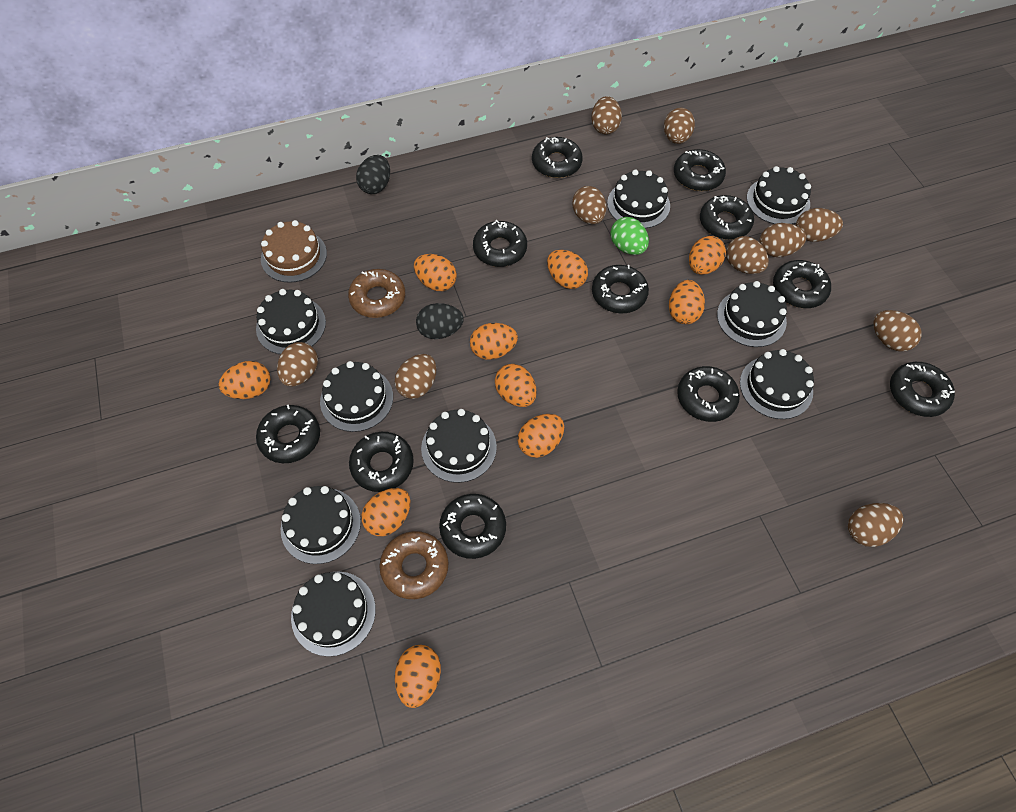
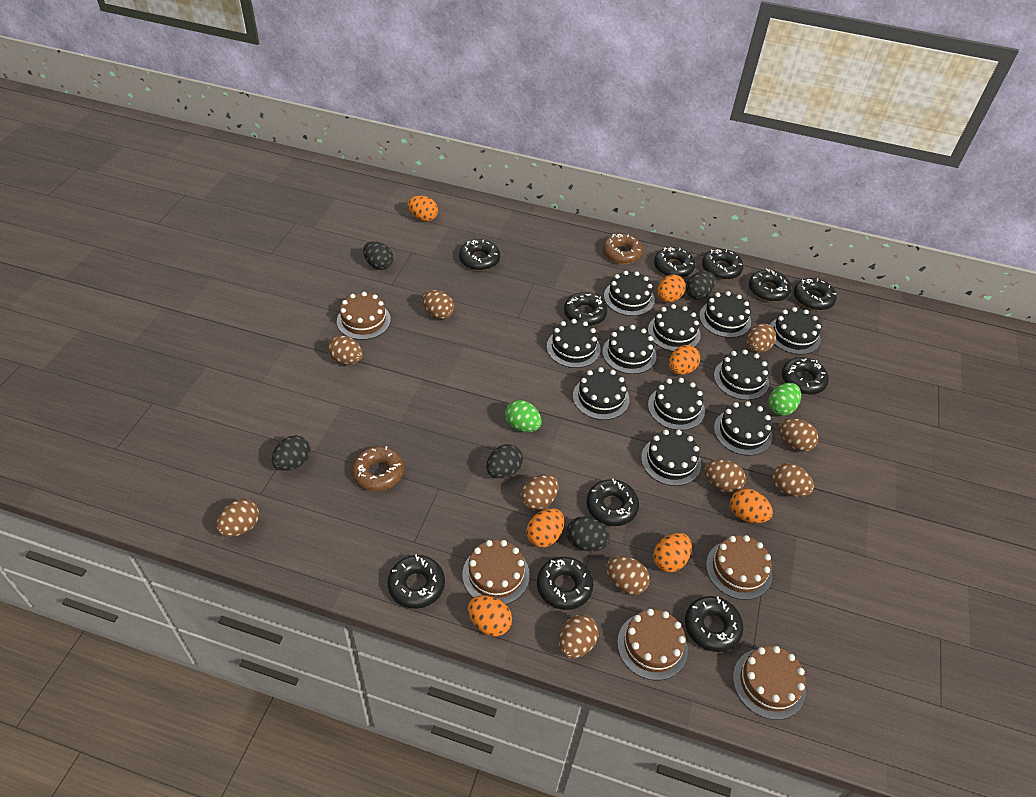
black cake: 9 -> 11
black egg: 2 -> 5
brown cake: 1 -> 5
green egg: 1 -> 2
orange egg: 10 -> 7

